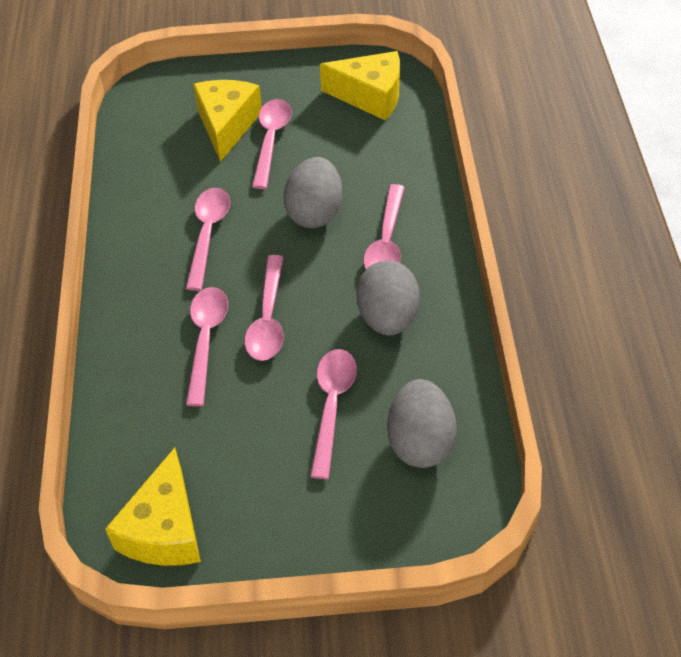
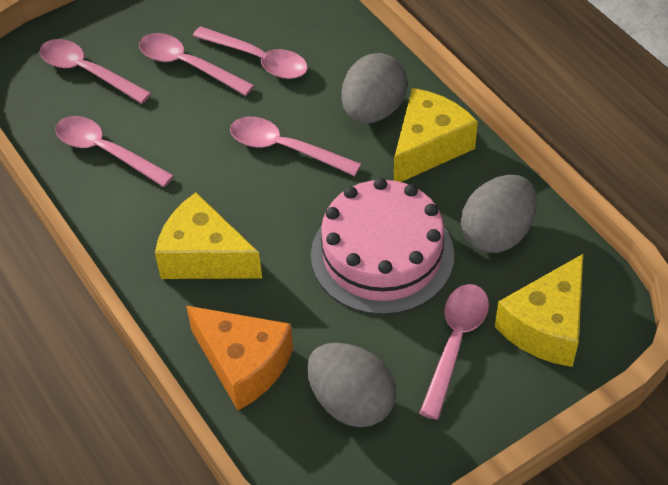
orange cheese: 0 -> 1
pink cake: 0 -> 1

